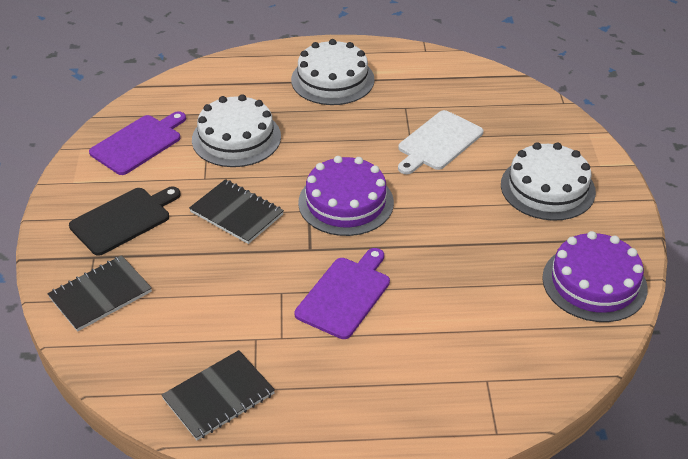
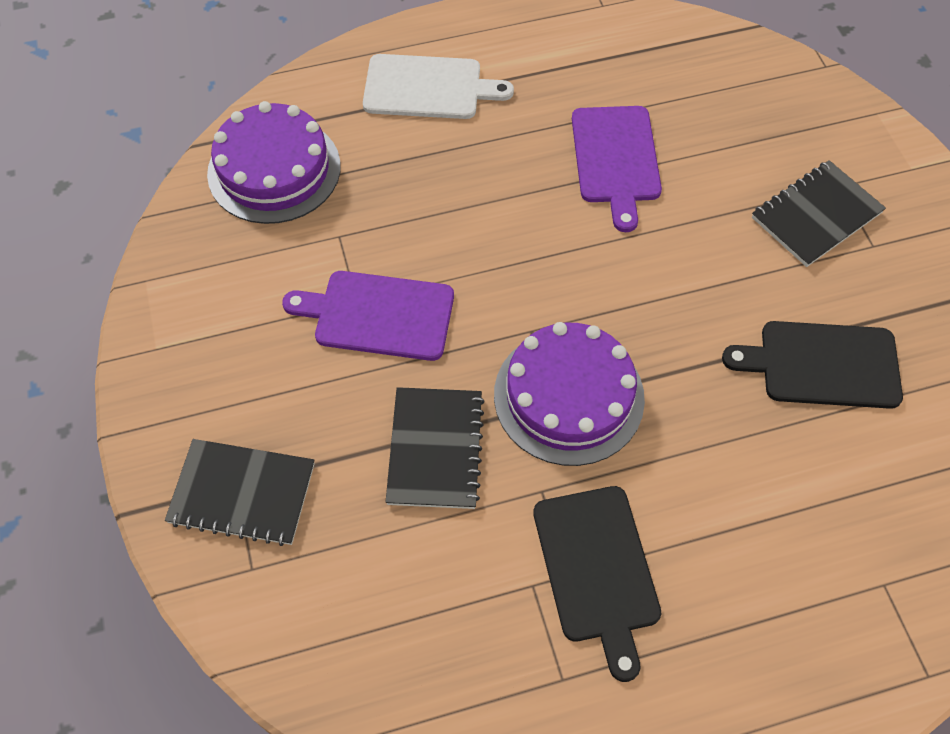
black cutting board: 1 -> 2
white cake: 3 -> 0

